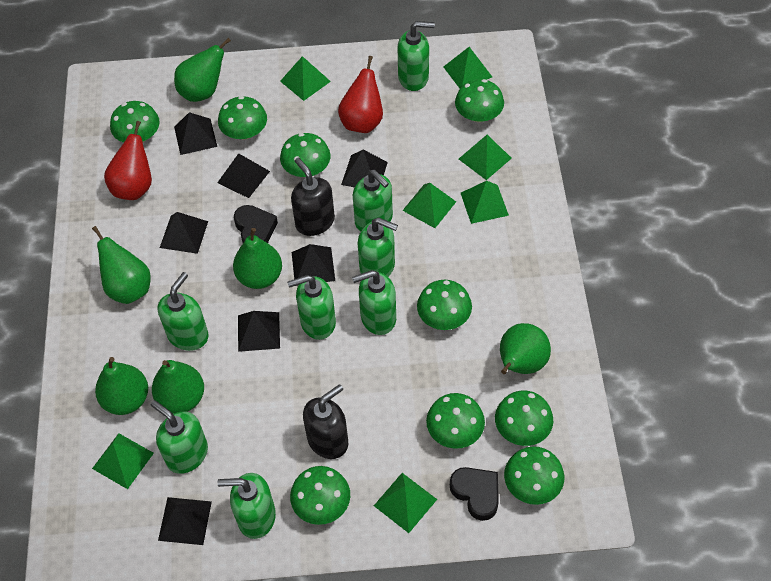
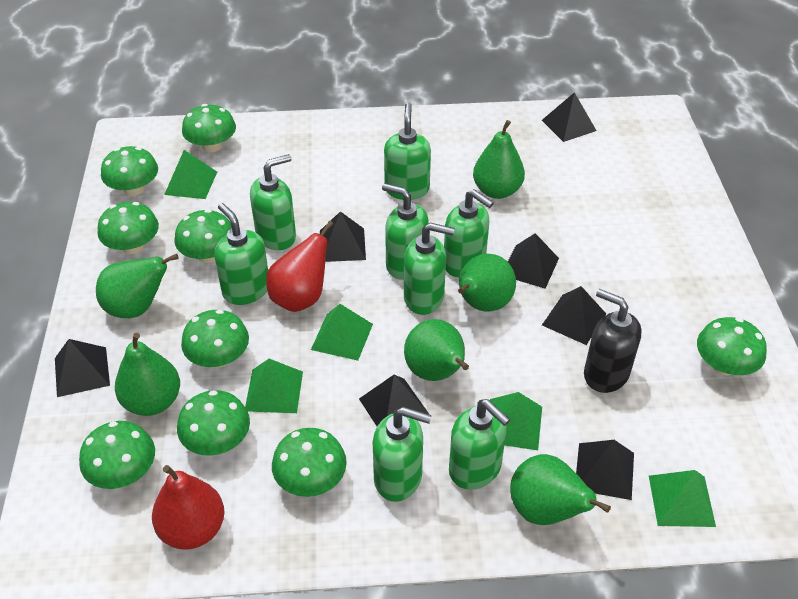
black heart: 2 -> 0
black soap dispenser: 2 -> 1
green pyramid: 7 -> 5

